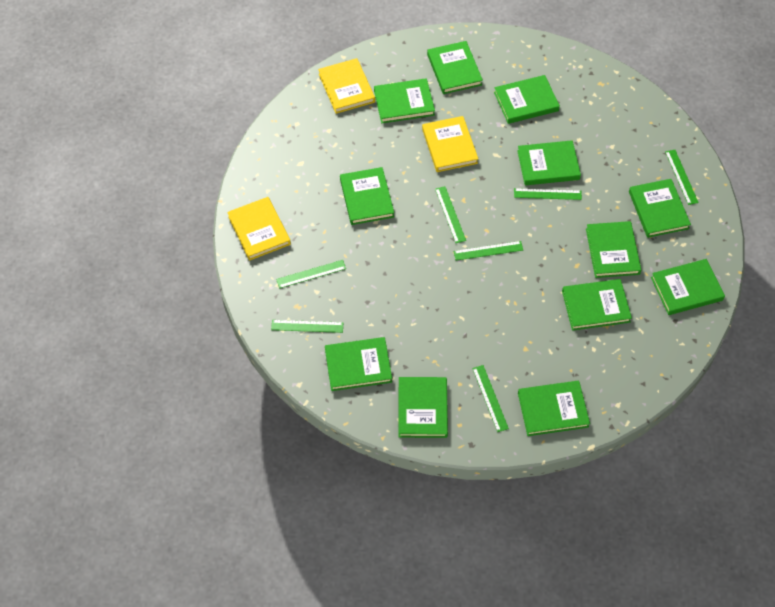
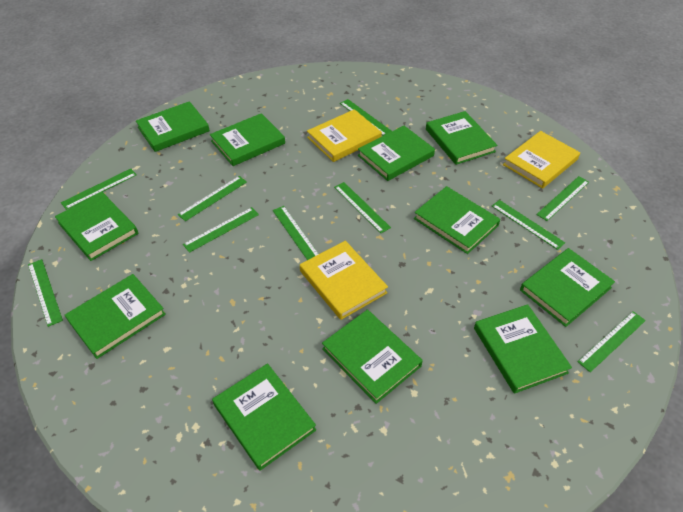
green book: 12 -> 11
green ruler: 7 -> 10

